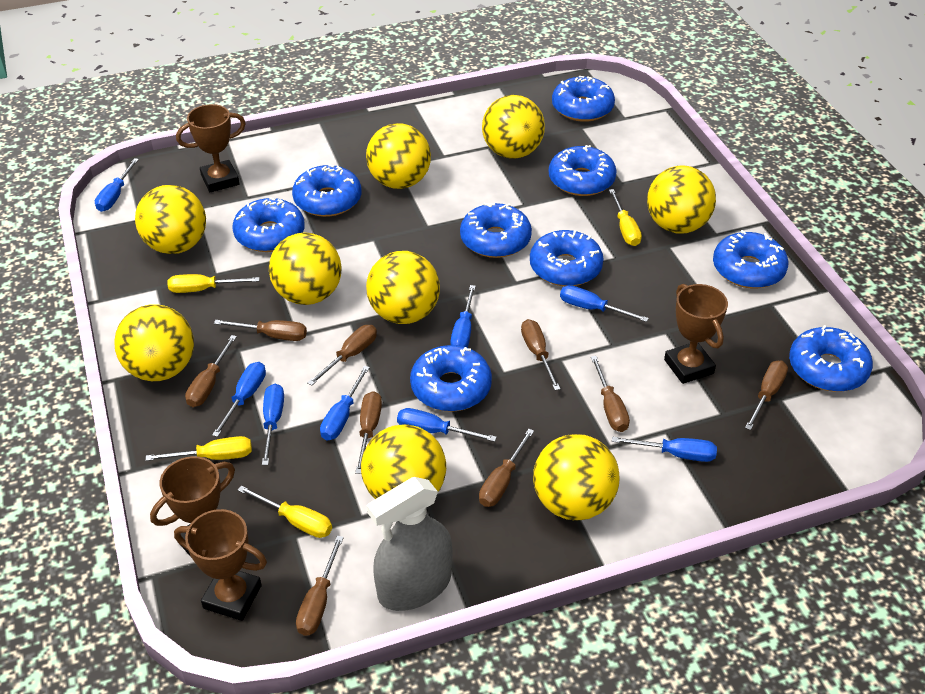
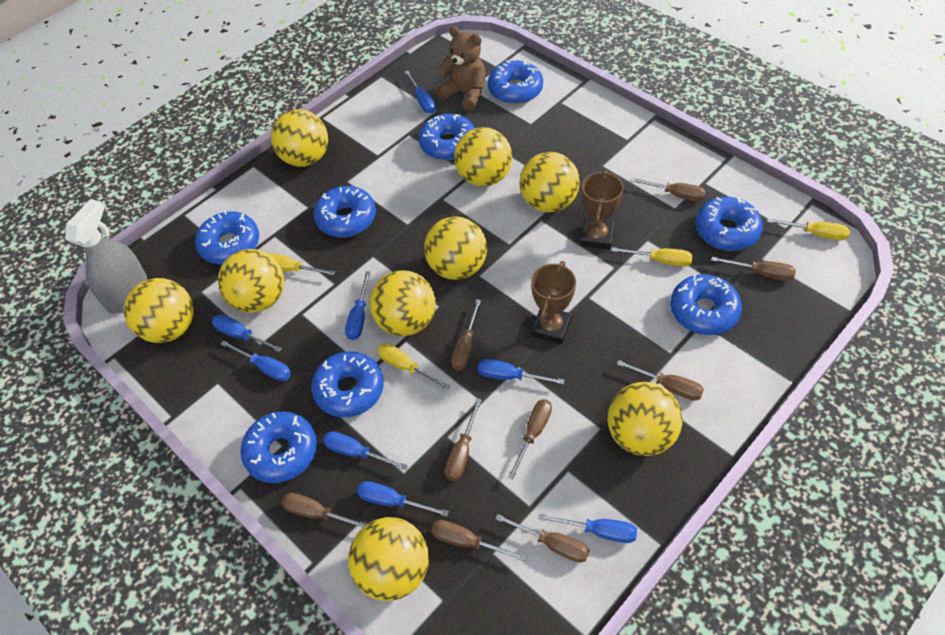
blue donut: 9 -> 8
brown teddy bear: 0 -> 1
brown trophy: 4 -> 2

